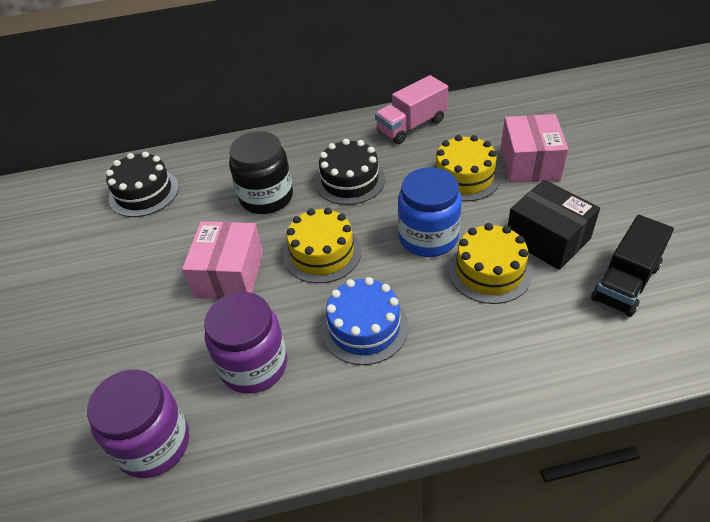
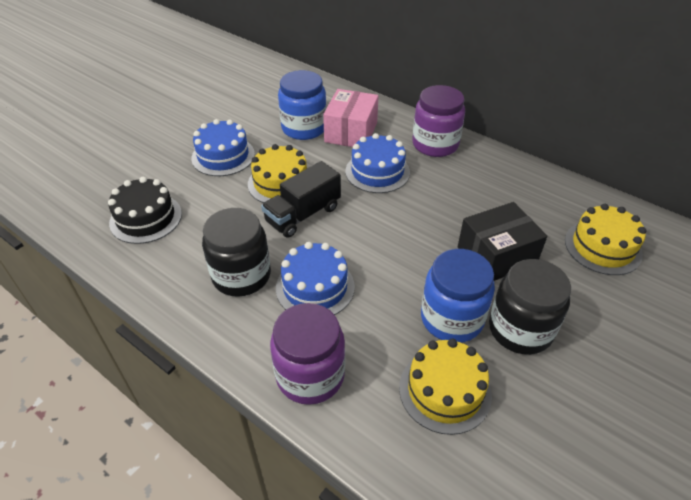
black cake: 2 -> 1
black jar: 1 -> 2
blue cake: 1 -> 3
blue jar: 1 -> 2
pink box: 2 -> 1
pink truck: 1 -> 0

